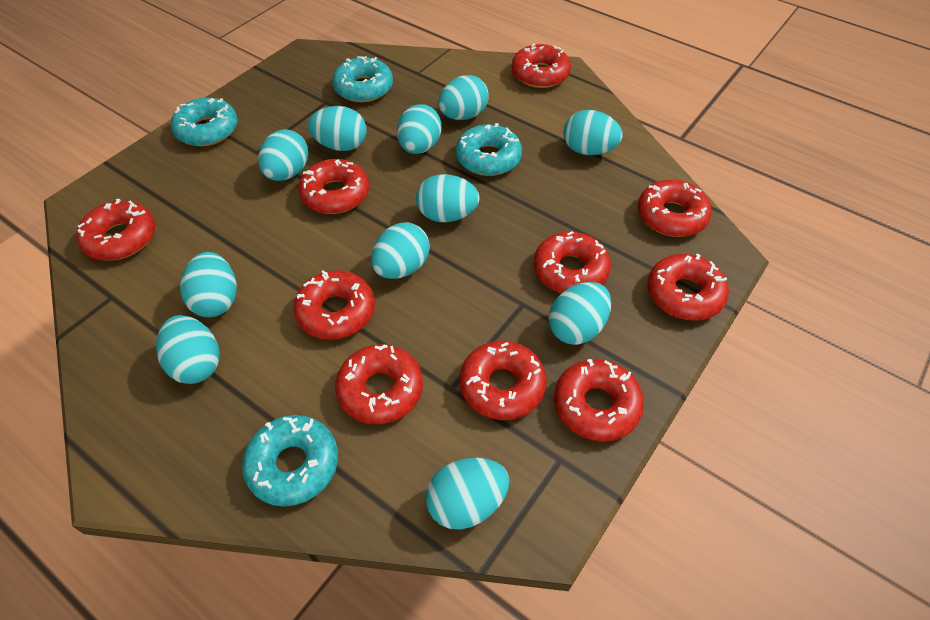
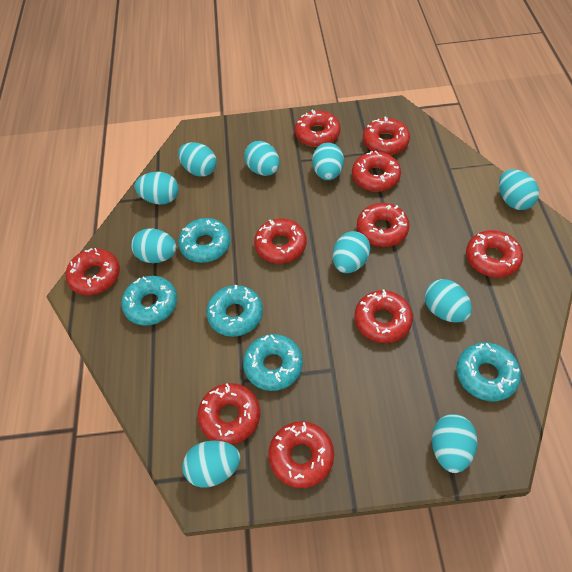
turquoise donut: 4 -> 5
turquoise egg: 11 -> 10

